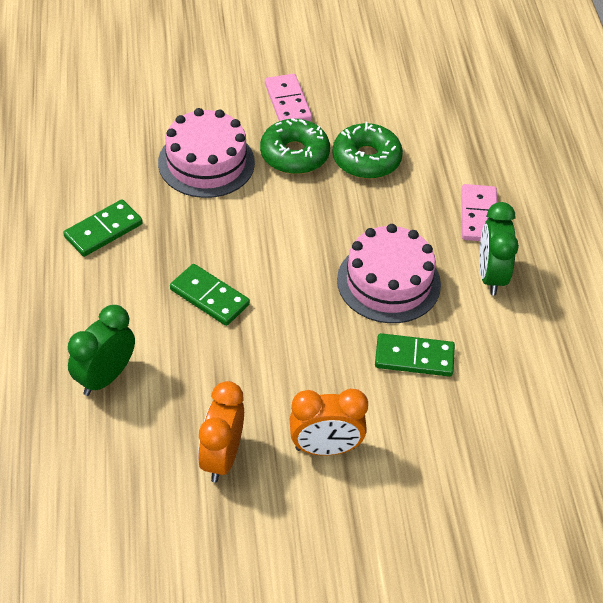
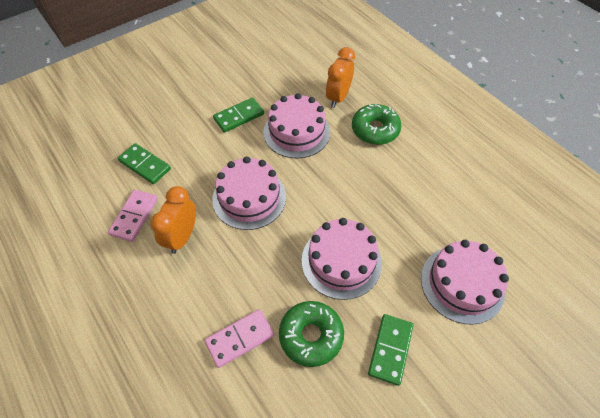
green clock: 2 -> 0
pink cake: 2 -> 4

